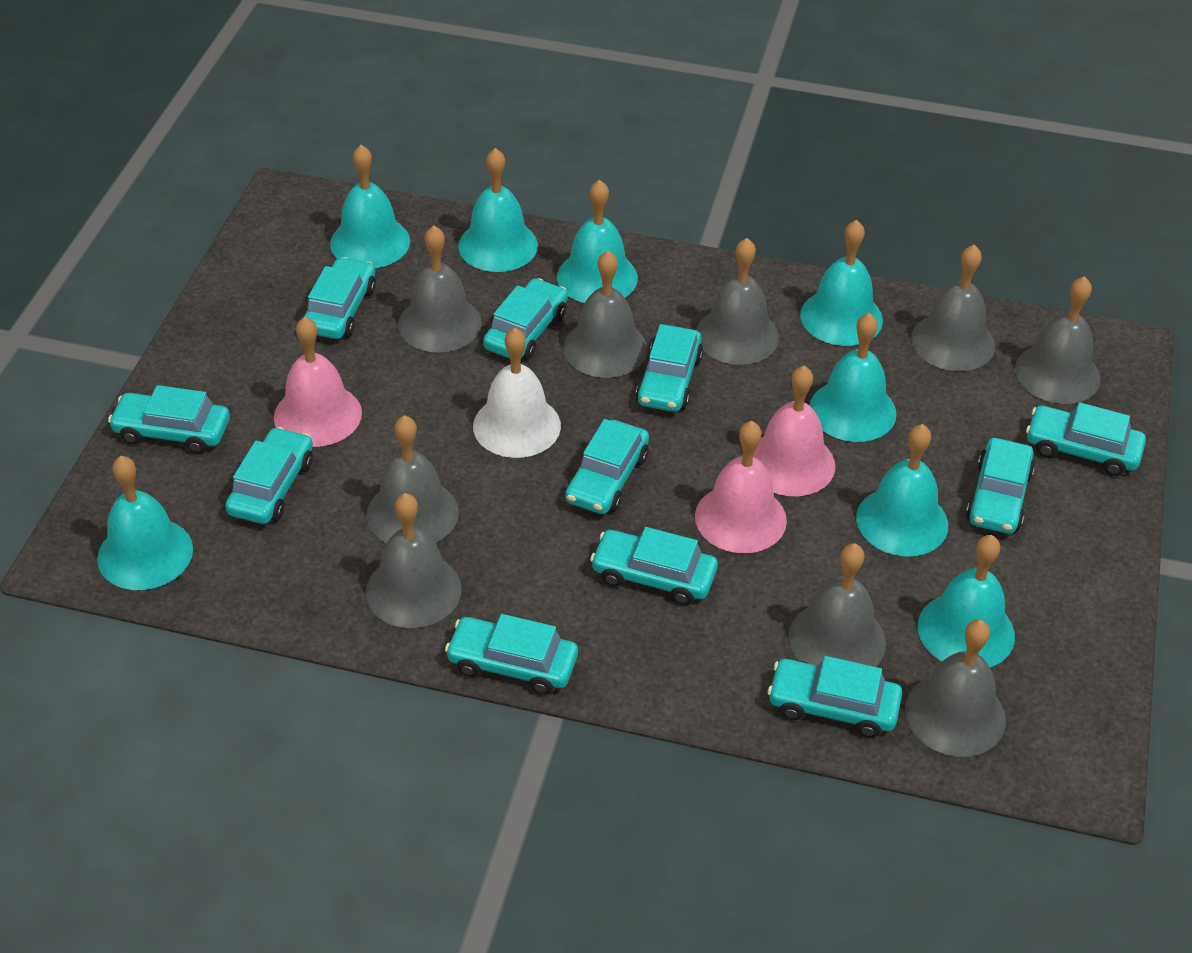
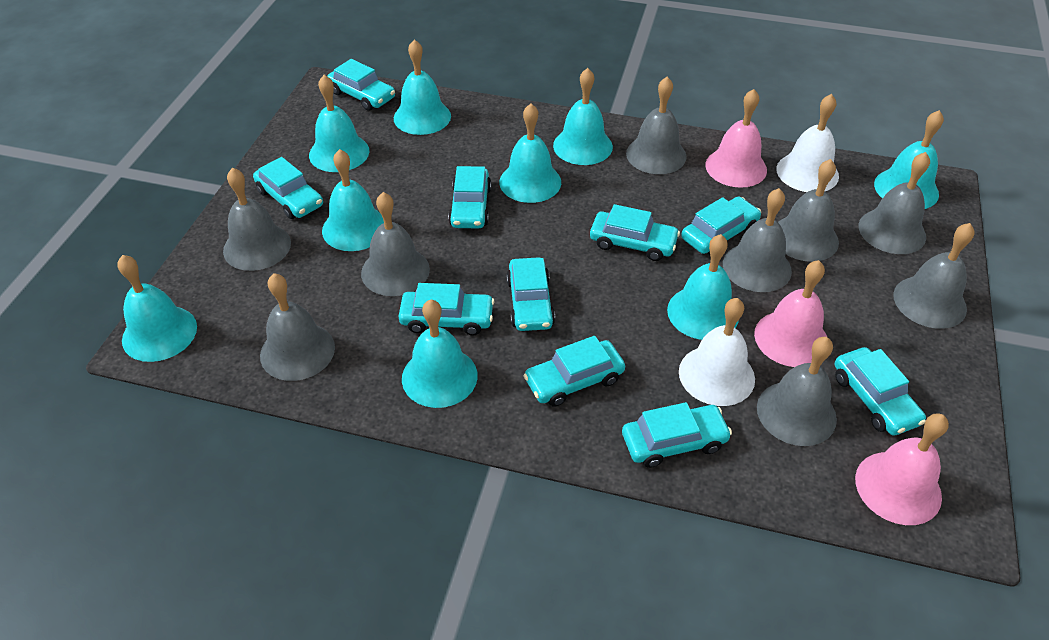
turquoise bell: 8 -> 9
turquoise car: 11 -> 10
white bell: 1 -> 2

